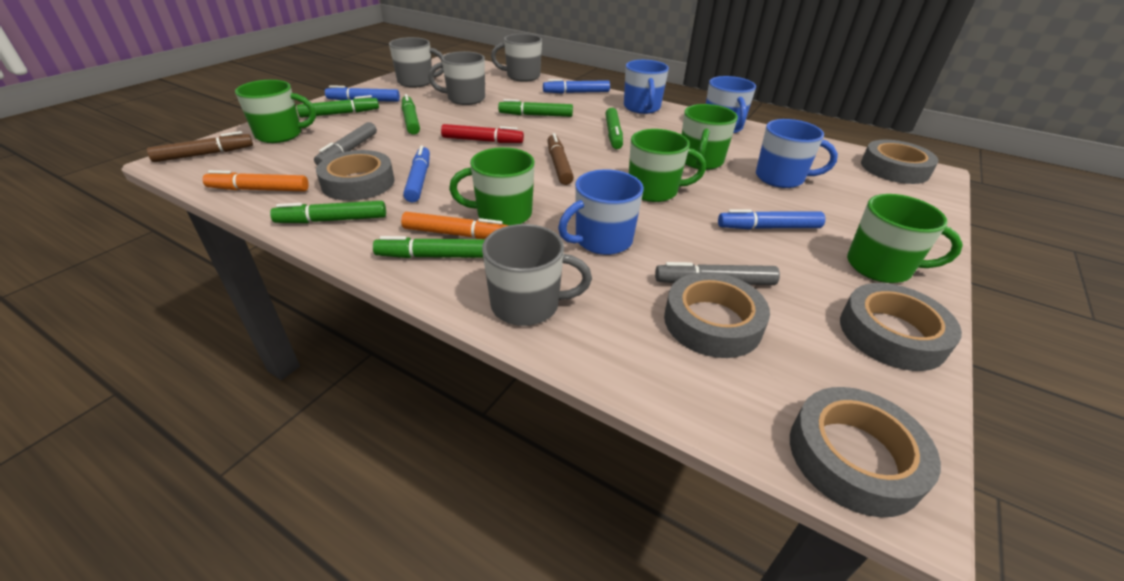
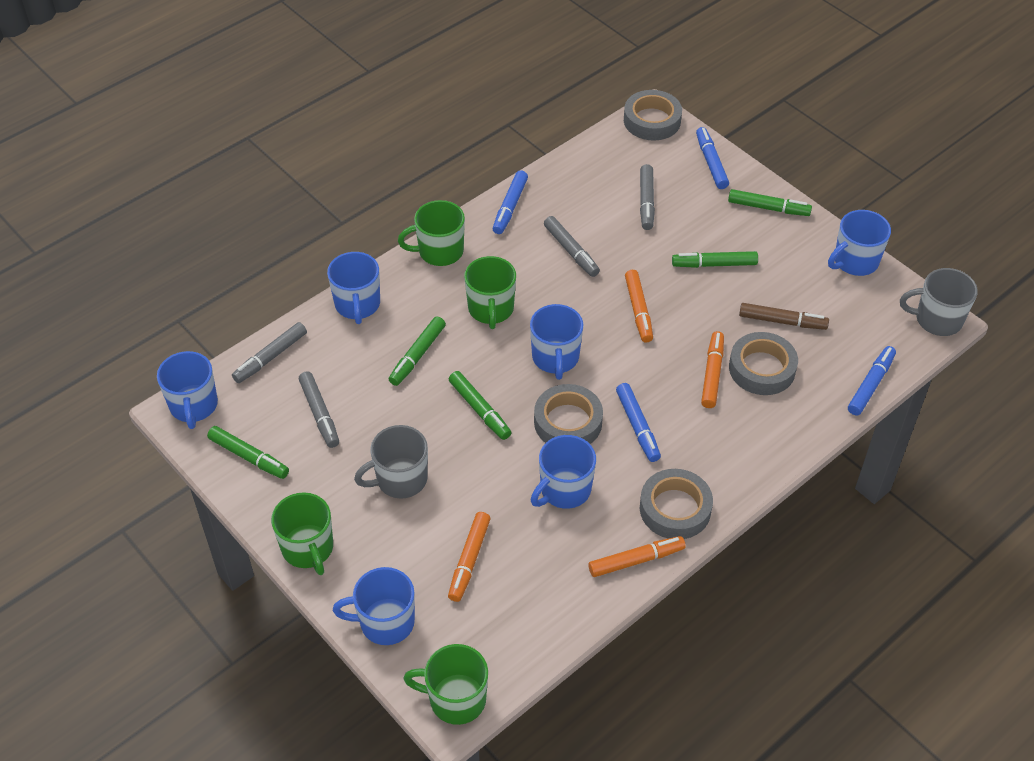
blue mug: 4 -> 6
brown marker: 2 -> 1
green marker: 6 -> 5
green mug: 5 -> 4
grey marker: 2 -> 4
grey mug: 4 -> 2
grey tape: 5 -> 4
orange marker: 2 -> 4
red marker: 1 -> 0

